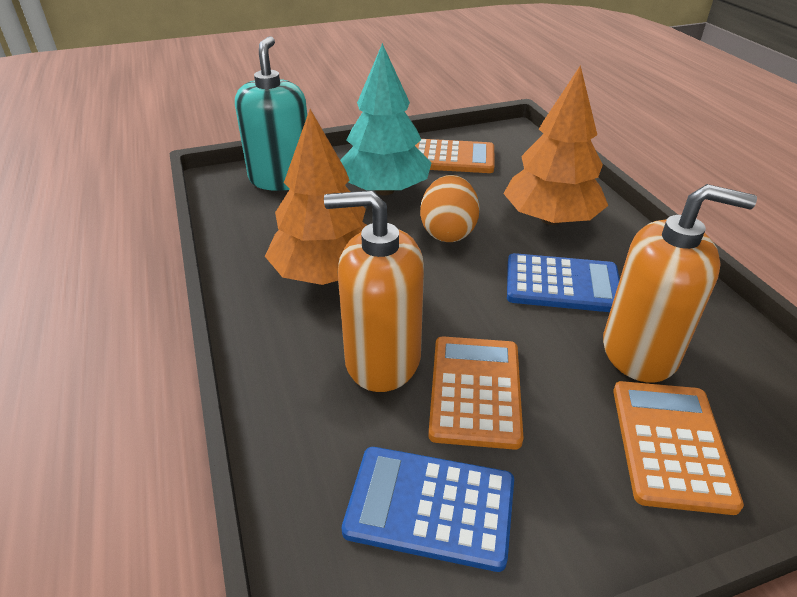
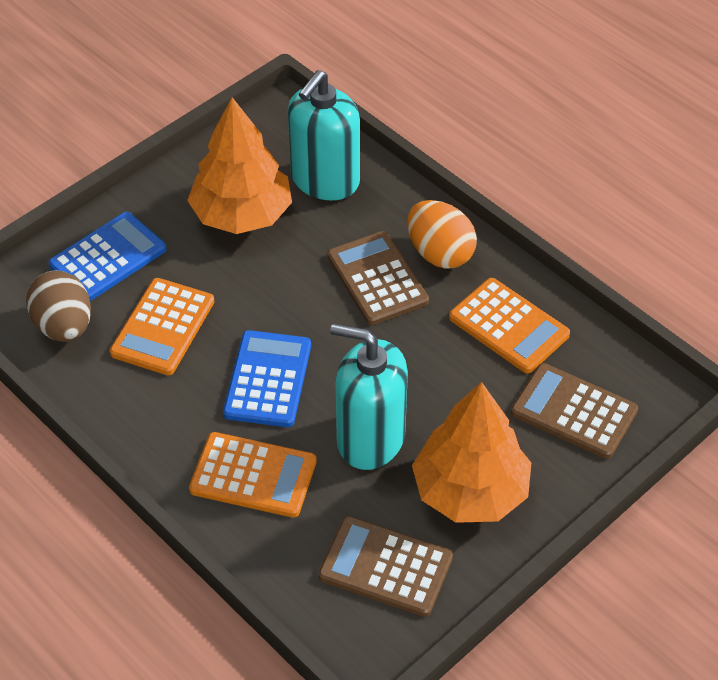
brown calculator: 0 -> 3
brown egg: 0 -> 1
orange soap dispenser: 2 -> 0
turquoise soap dispenser: 1 -> 2
turquoise tree: 1 -> 0

